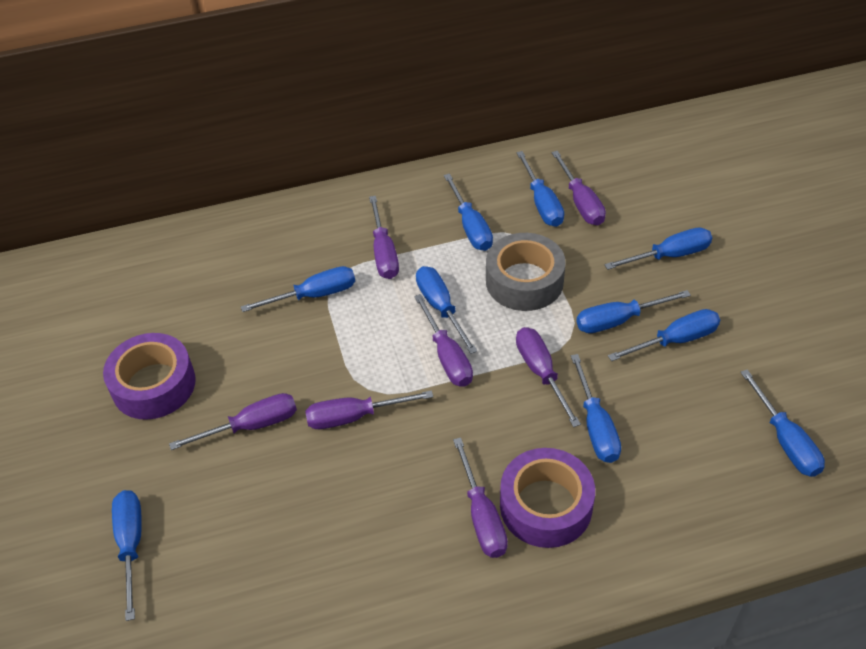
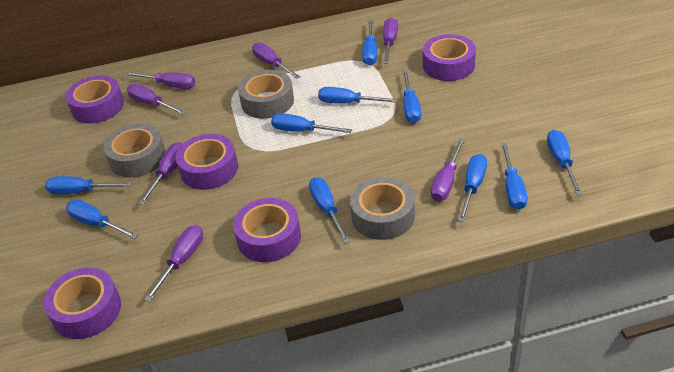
grey tape: 1 -> 3
purple tape: 2 -> 5

